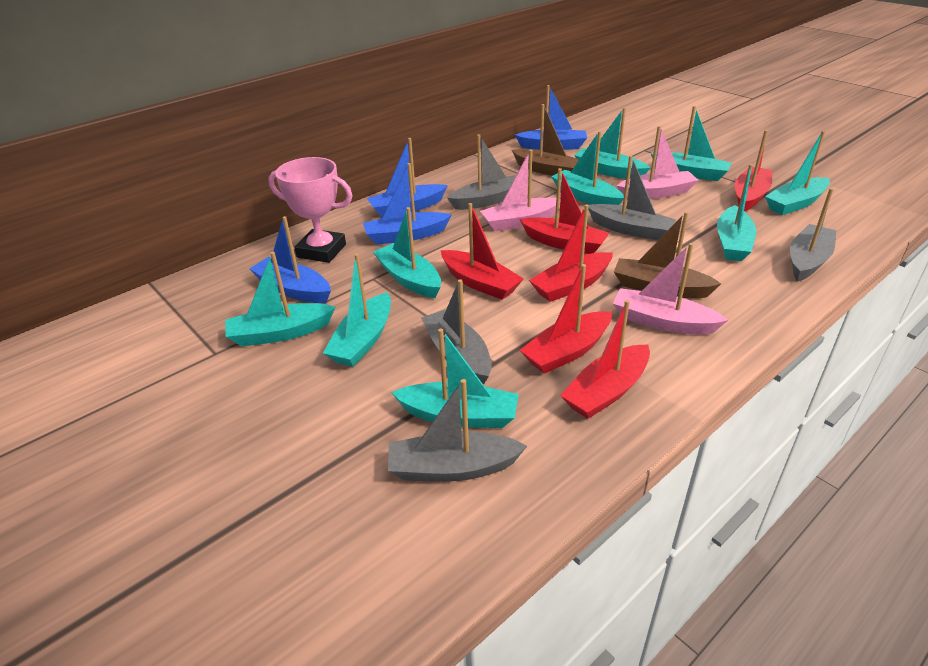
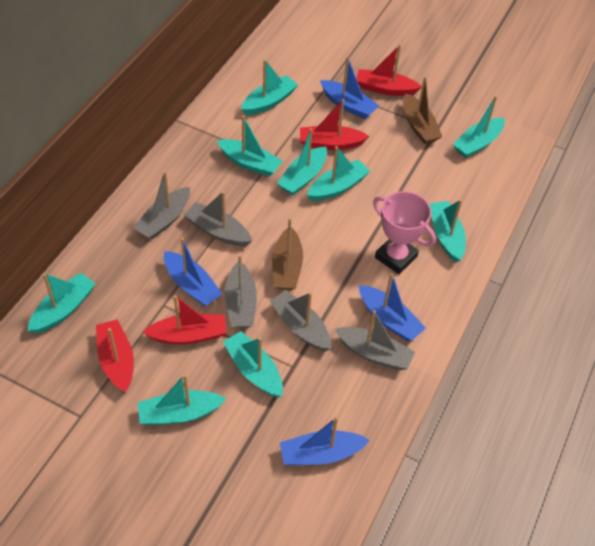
pink boat: 3 -> 0
red boat: 6 -> 4

